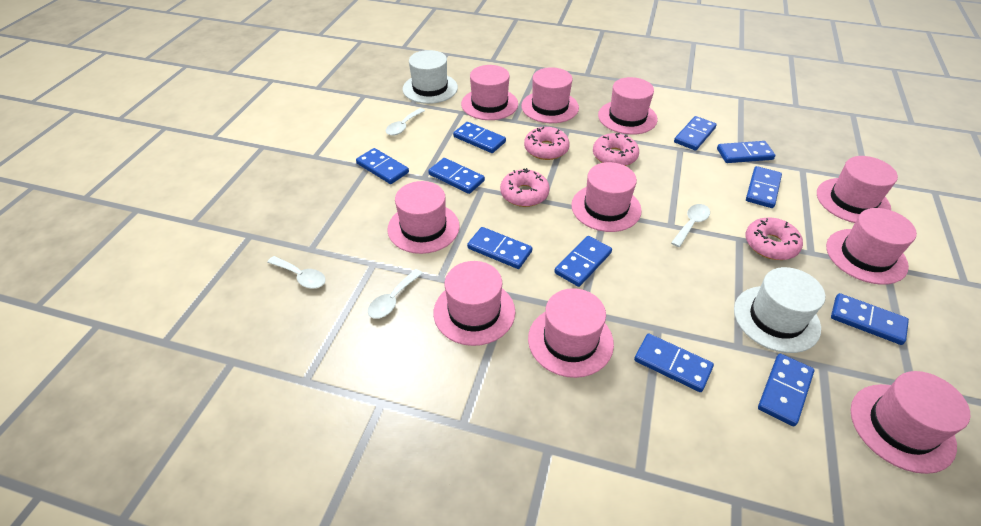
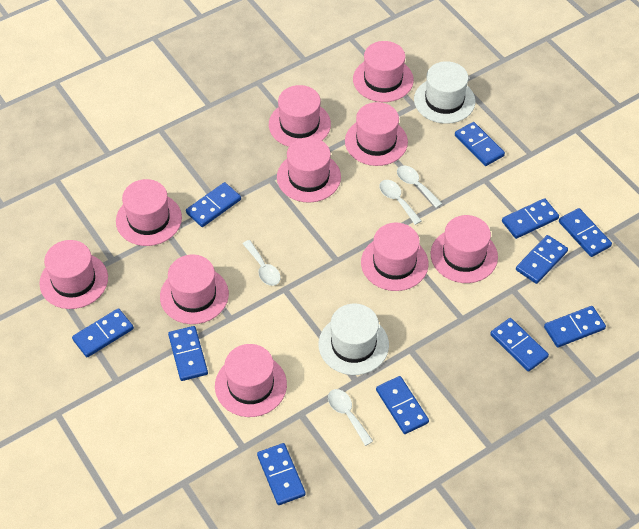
pink donut: 4 -> 0

